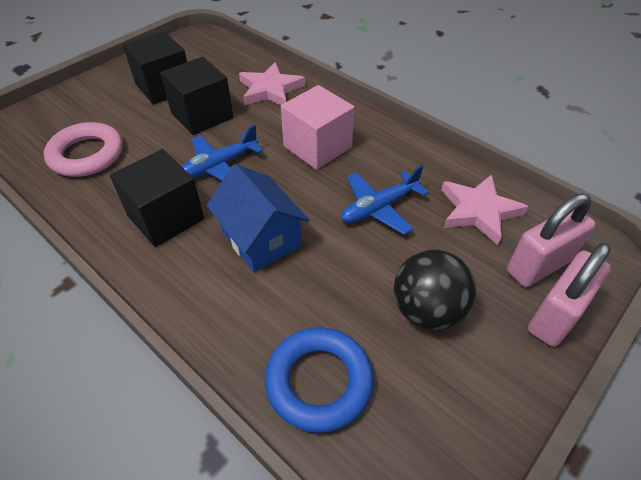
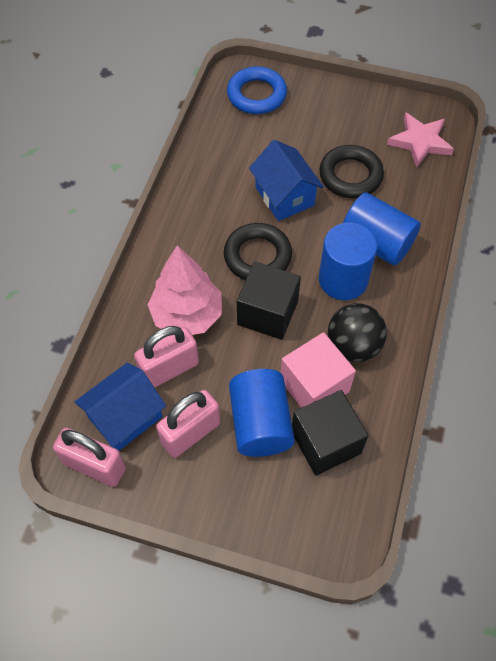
black cube: 3 -> 2
black ring: 0 -> 2
blue cylinder: 0 -> 3
blue house: 1 -> 2
blue plane: 2 -> 0
pink padlock: 2 -> 3
pink ring: 1 -> 0
pink star: 2 -> 1
pink tree: 0 -> 1

